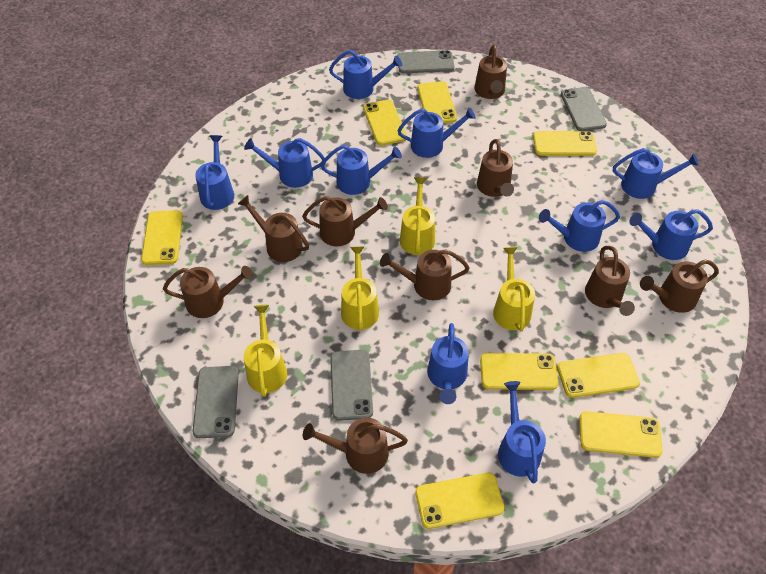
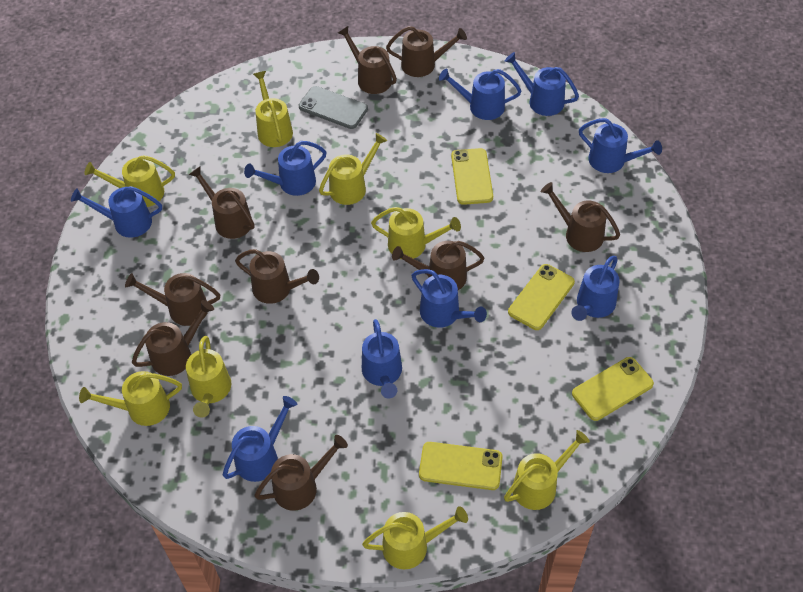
blue watering can: 10 -> 9
grey phone: 4 -> 1
yellow phone: 8 -> 4
yellow watering can: 4 -> 8

